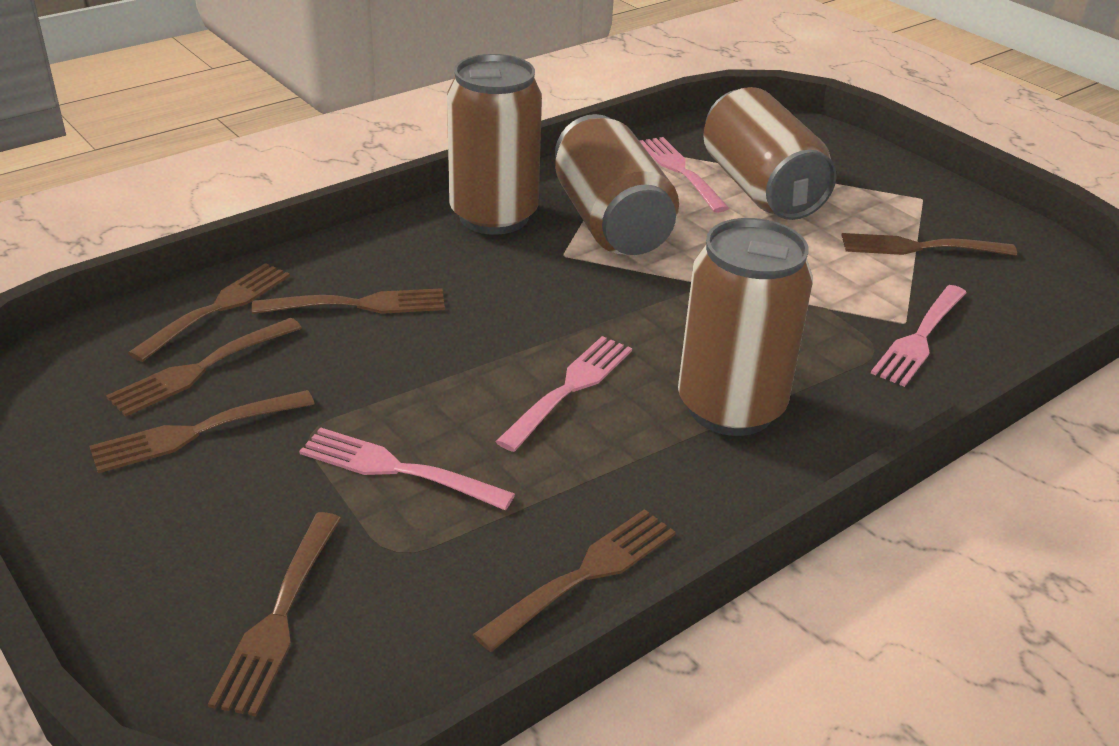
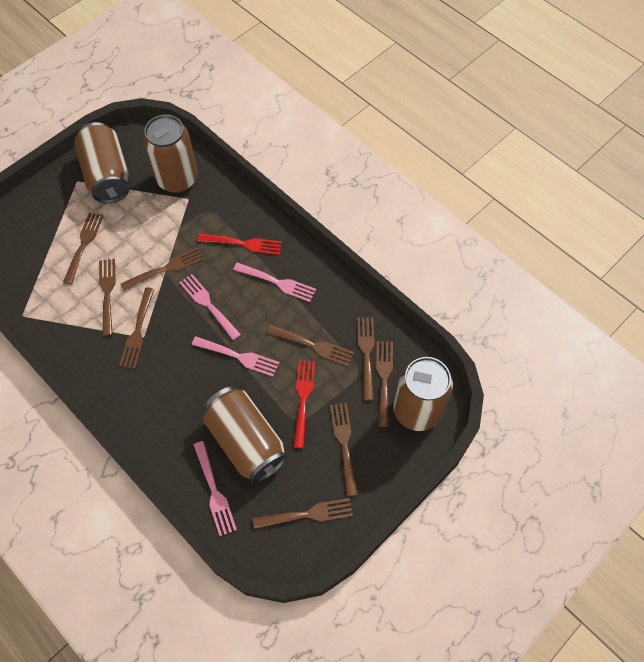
brown fork: 7 -> 9
red fork: 0 -> 2

